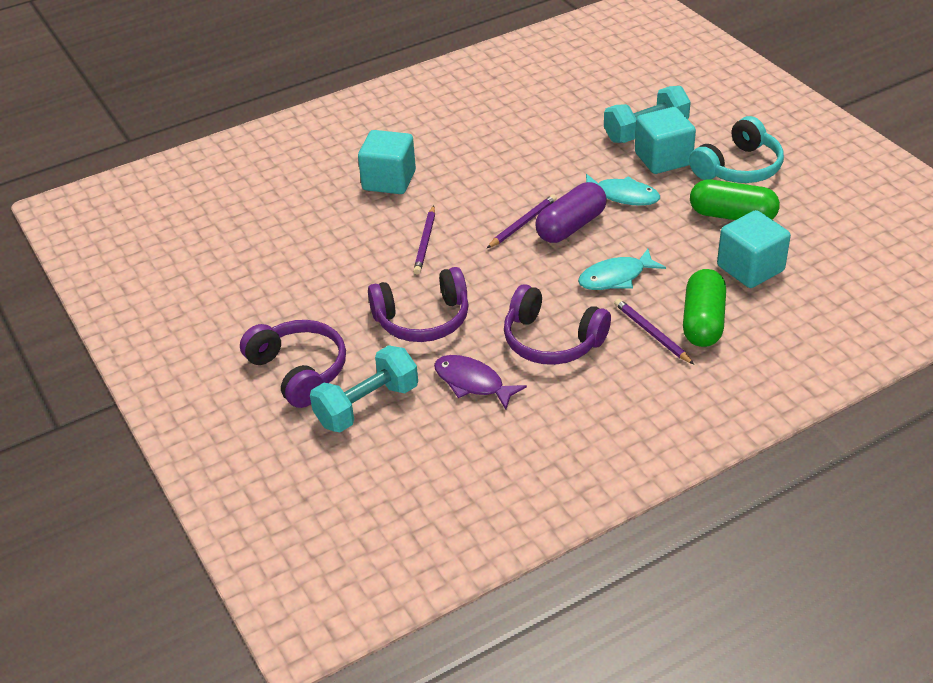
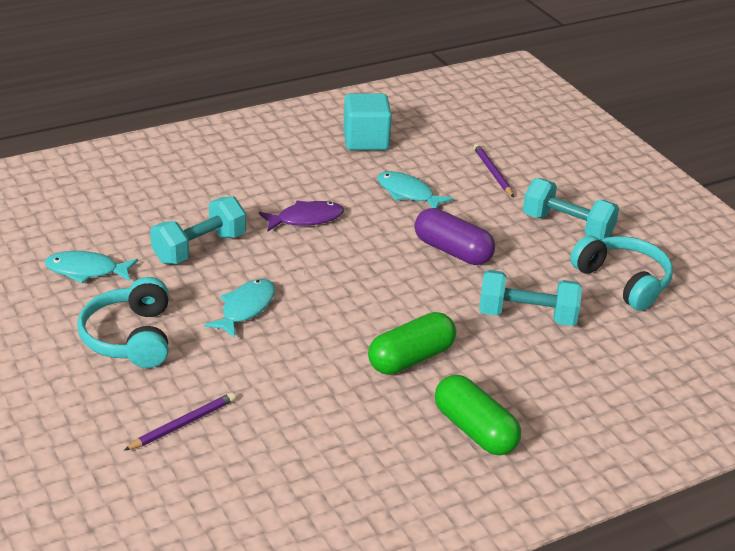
purple headphones: 3 -> 0
purple pencil: 3 -> 2
turquoise cube: 3 -> 1
turquoise dumbbell: 2 -> 3
turquoise fish: 2 -> 3
turquoise headphones: 1 -> 2

